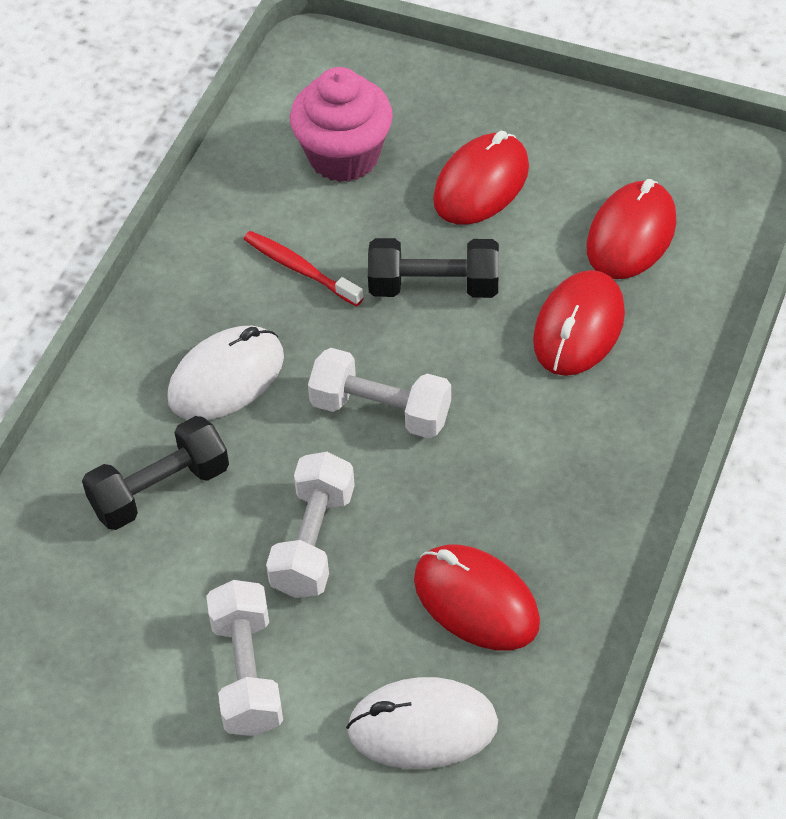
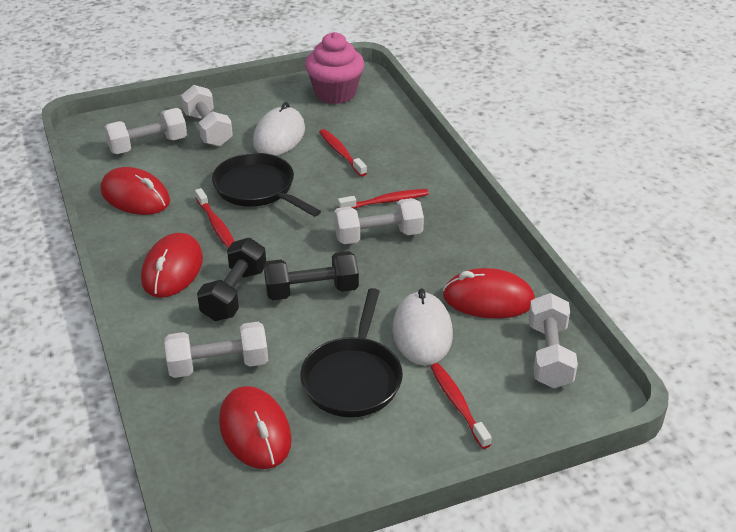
black pan: 0 -> 2
red toothbrush: 1 -> 4
white dumbbell: 3 -> 5

